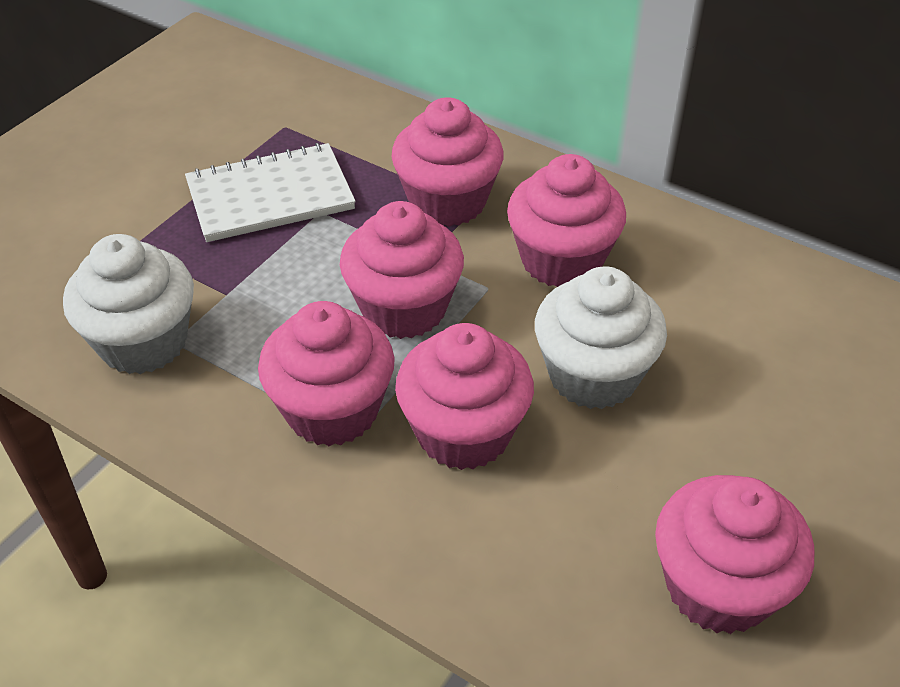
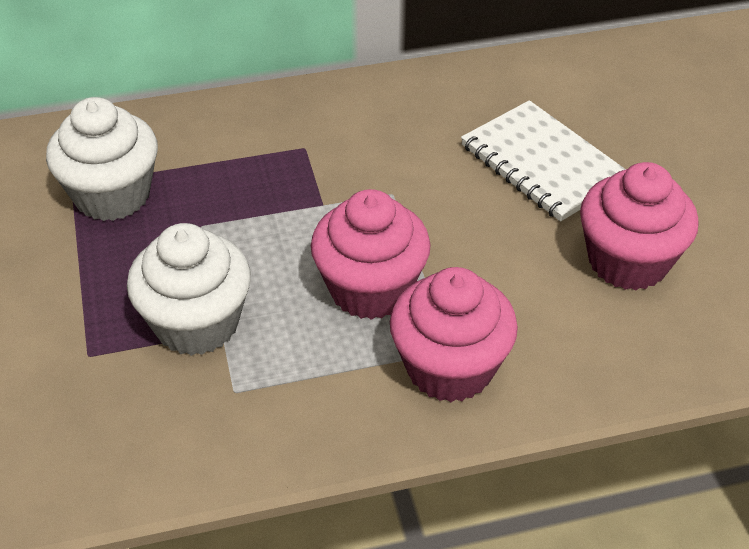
pink cupcake: 6 -> 3

